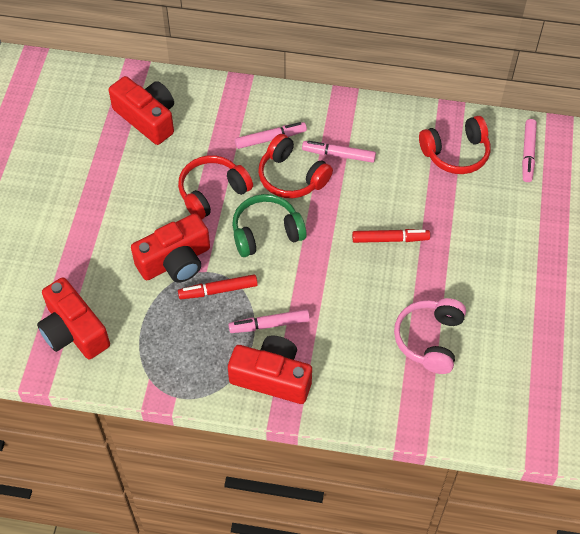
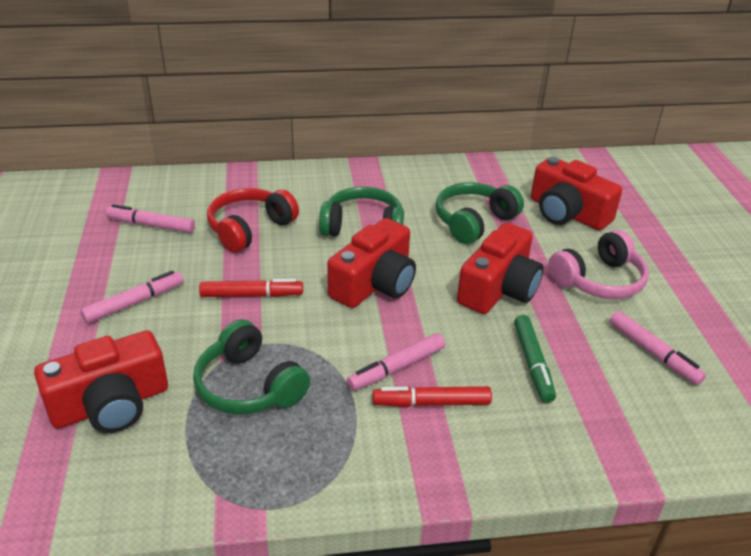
green headphones: 1 -> 3
green marker: 0 -> 1
red headphones: 3 -> 1

